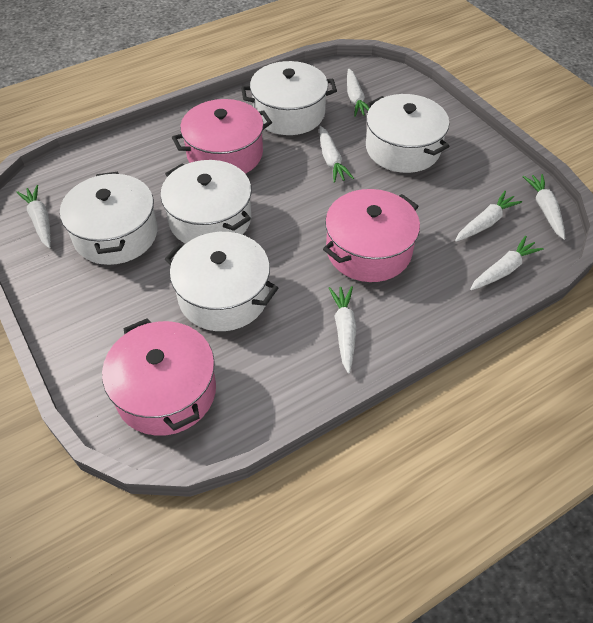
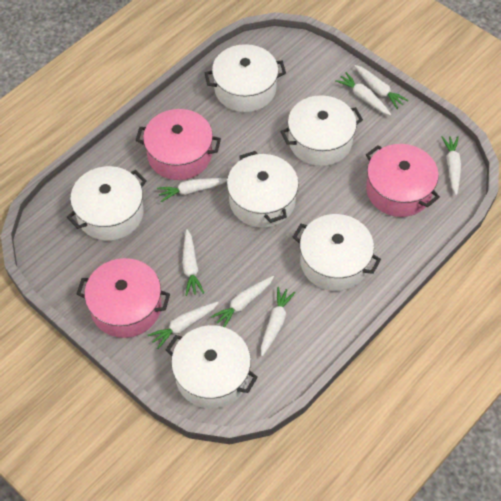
white carrot: 7 -> 8
white pot: 5 -> 6

